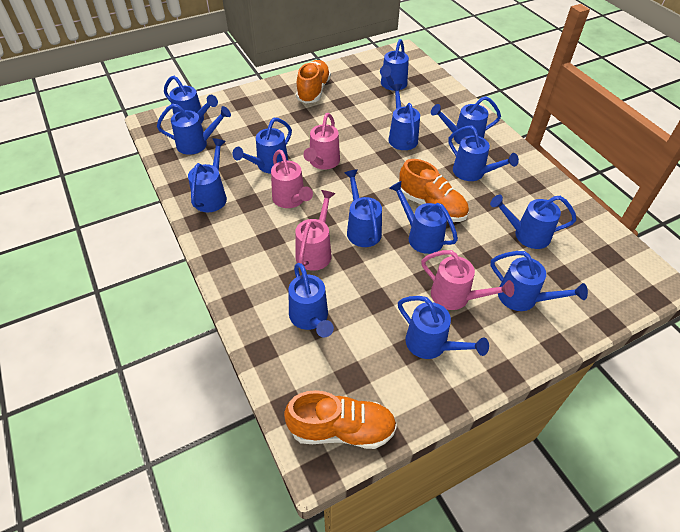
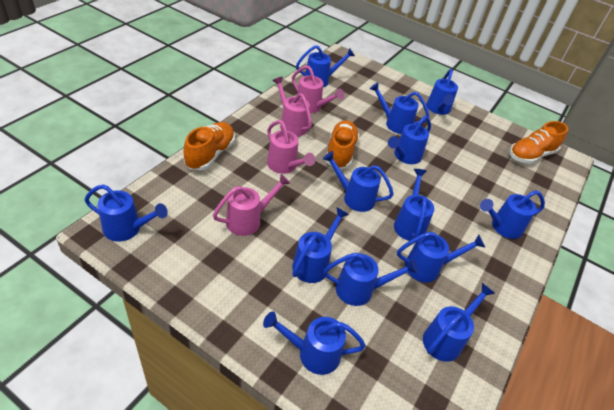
blue watering can: 14 -> 13

